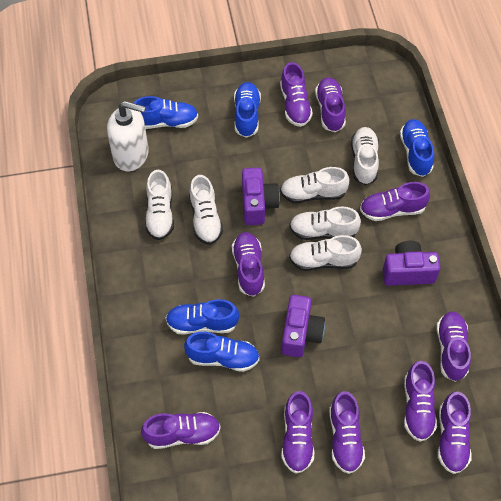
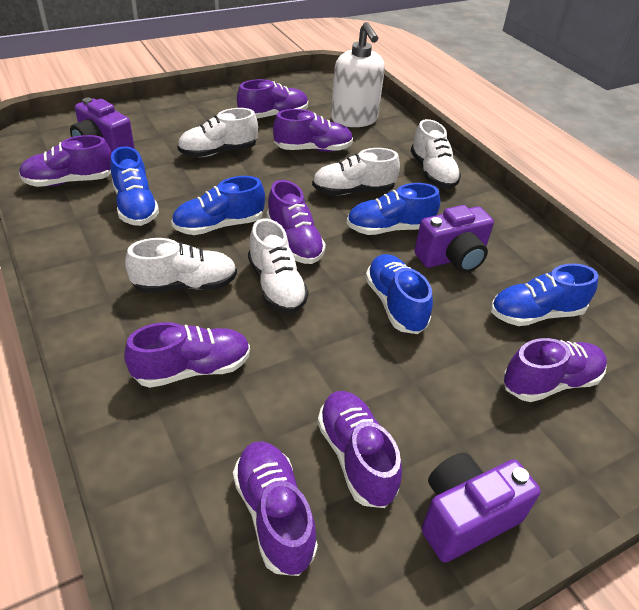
purple shoe: 10 -> 8
white shoe: 6 -> 5

